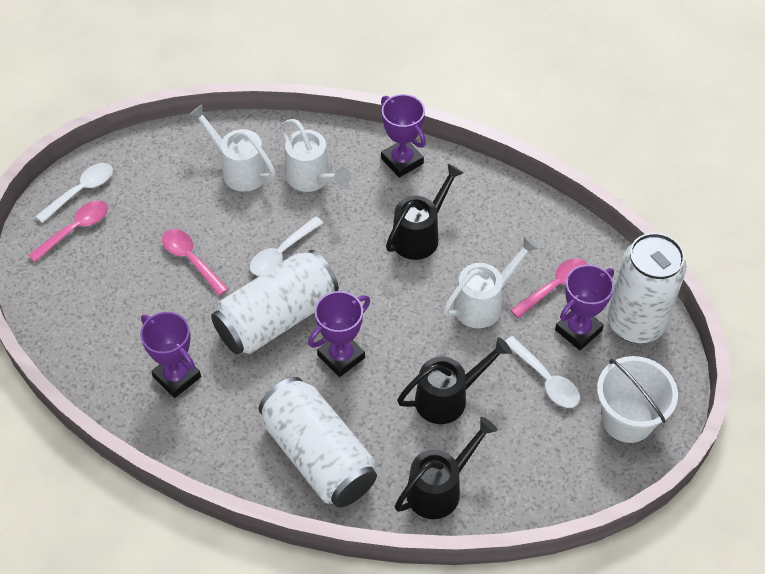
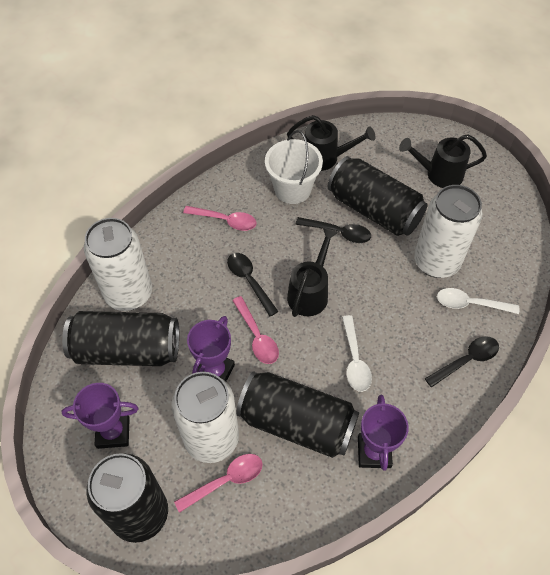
black can: 0 -> 4
black spoon: 0 -> 3
purple trophy: 4 -> 3
white spoon: 3 -> 2
white watering can: 3 -> 0

